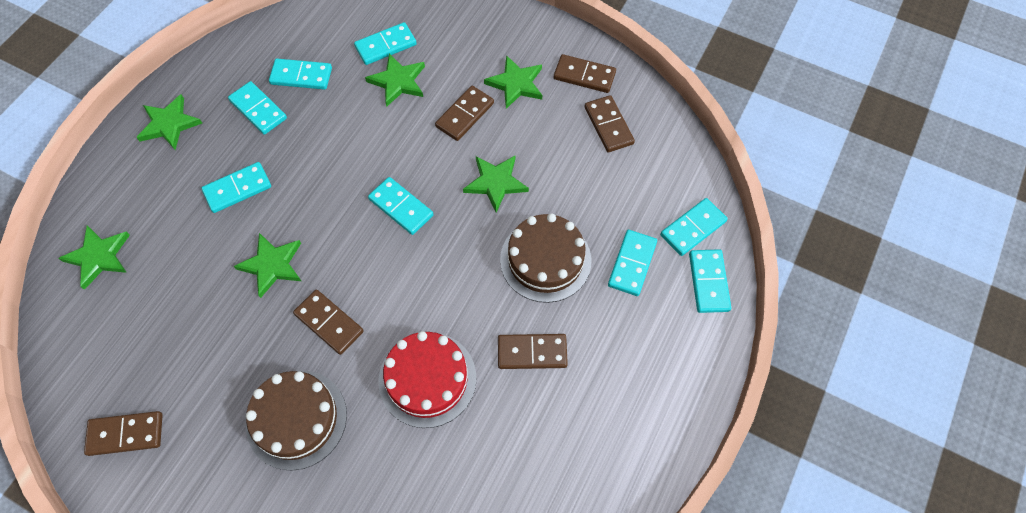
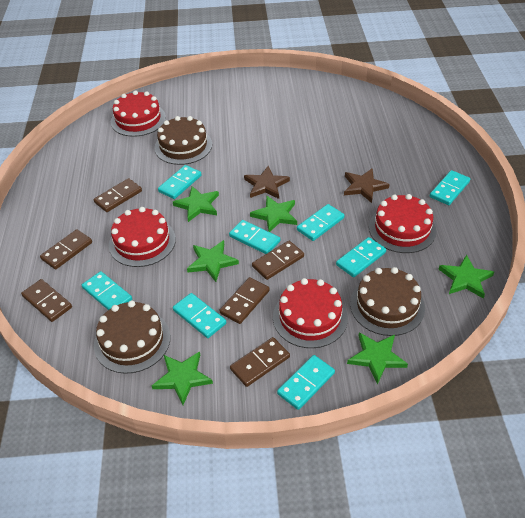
brown cake: 2 -> 3
brown star: 0 -> 2
red cake: 1 -> 4

